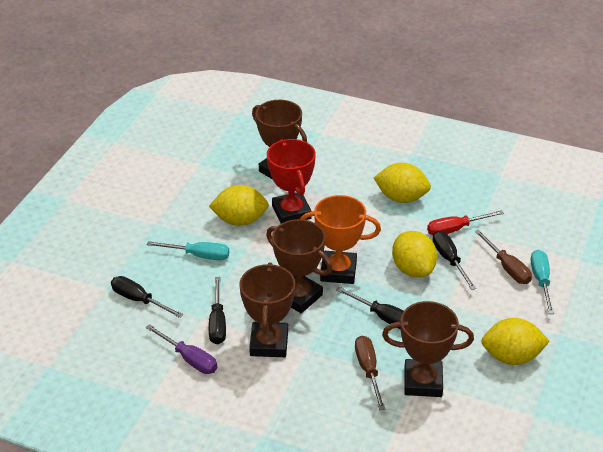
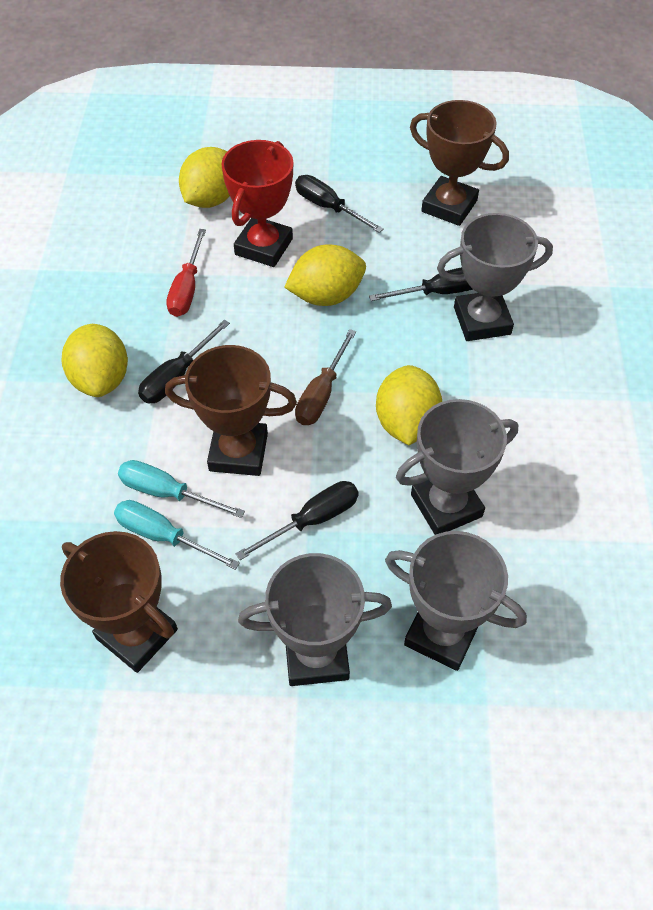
brown screwdriver: 2 -> 1
brown trophy: 4 -> 3
grey trophy: 0 -> 4
orange trophy: 1 -> 0
purple screwdriver: 1 -> 0

